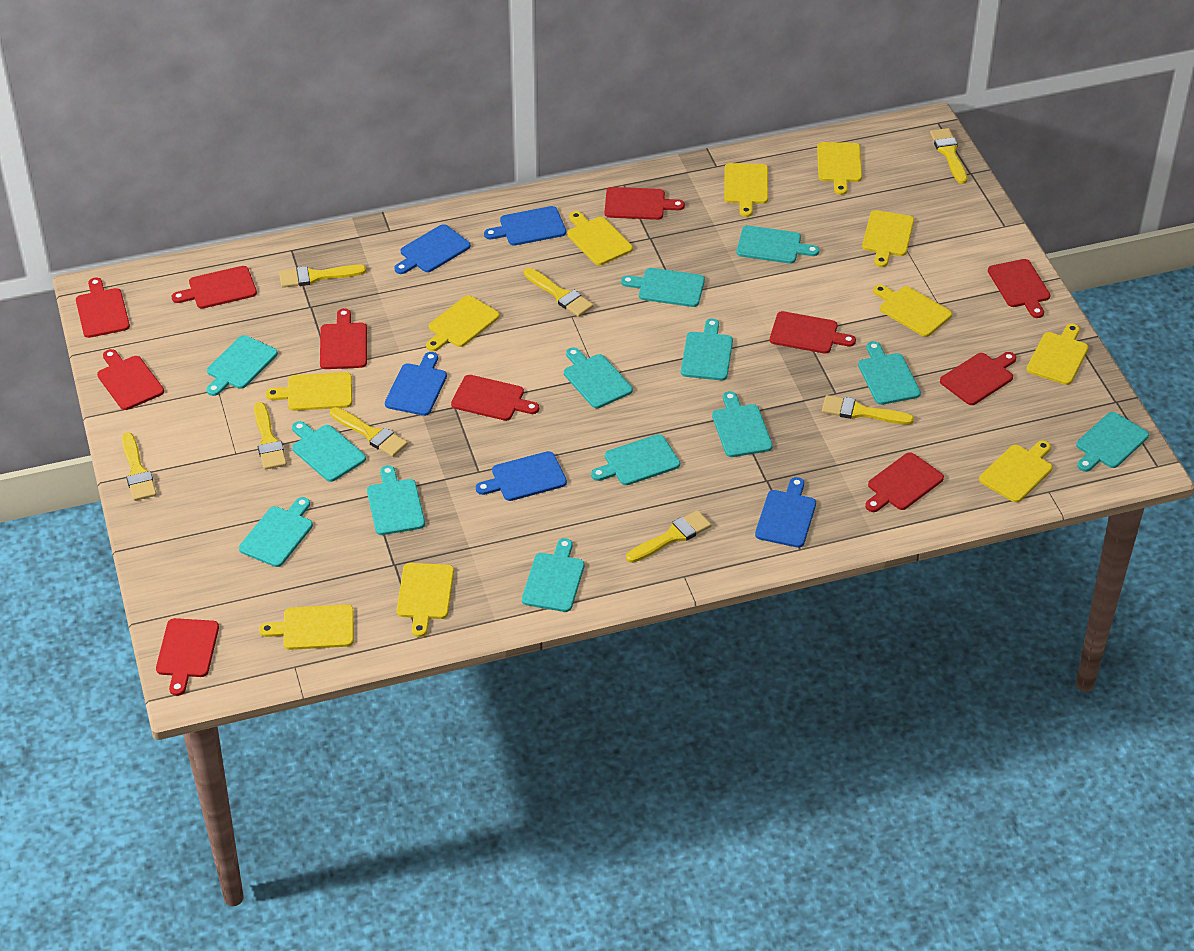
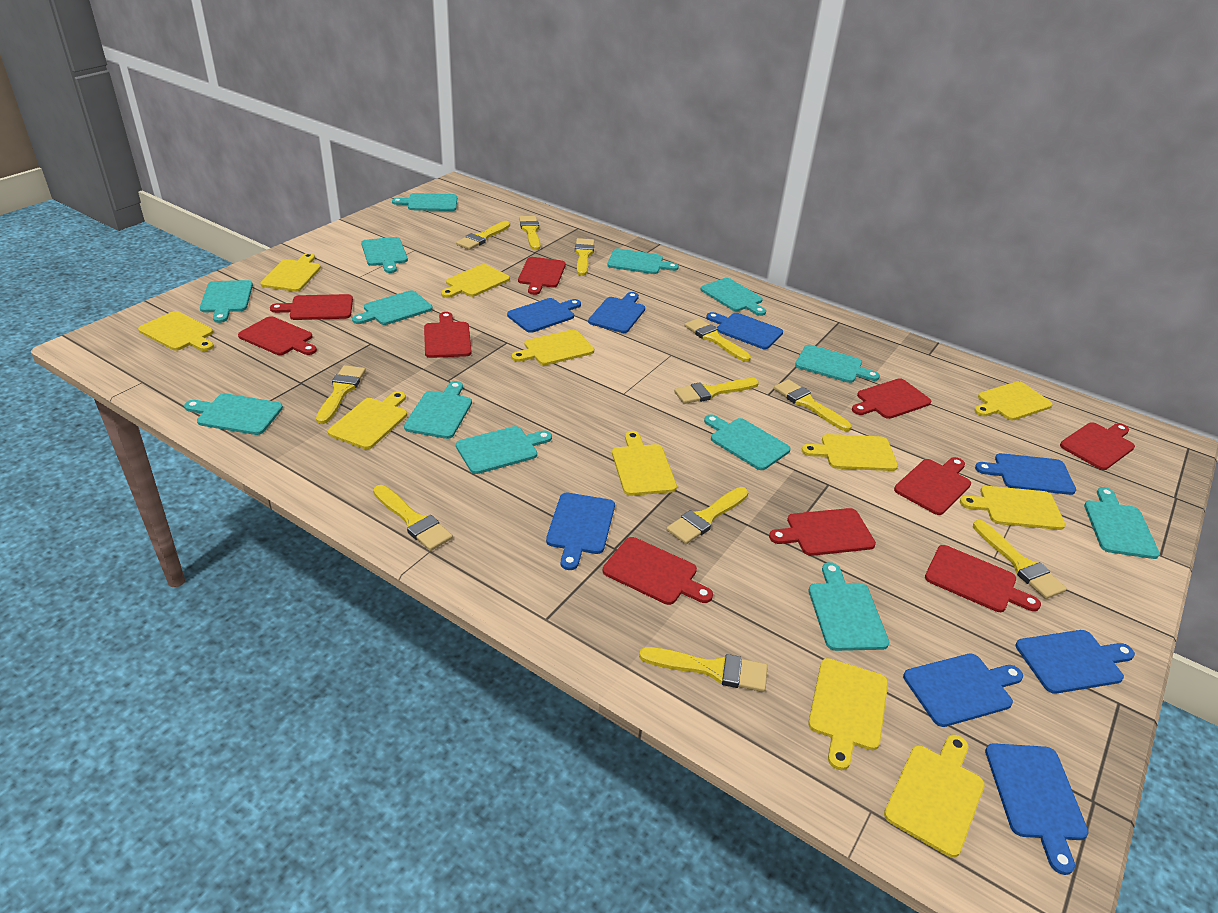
blue cutting board: 5 -> 8
red cutting board: 11 -> 10
yellow brush: 8 -> 11

